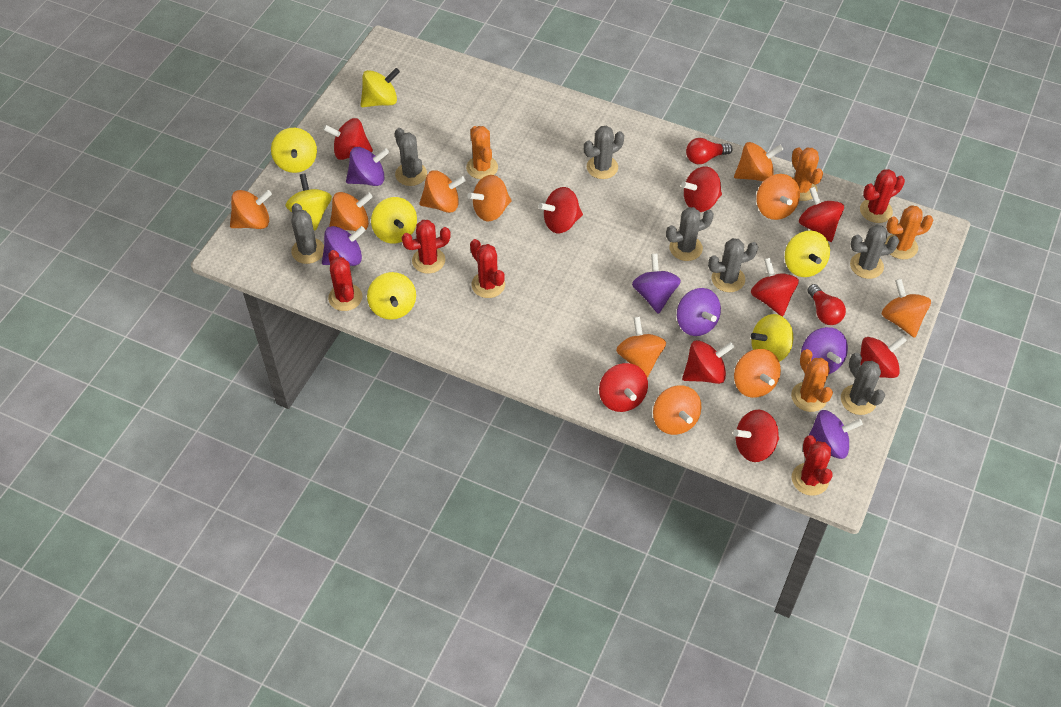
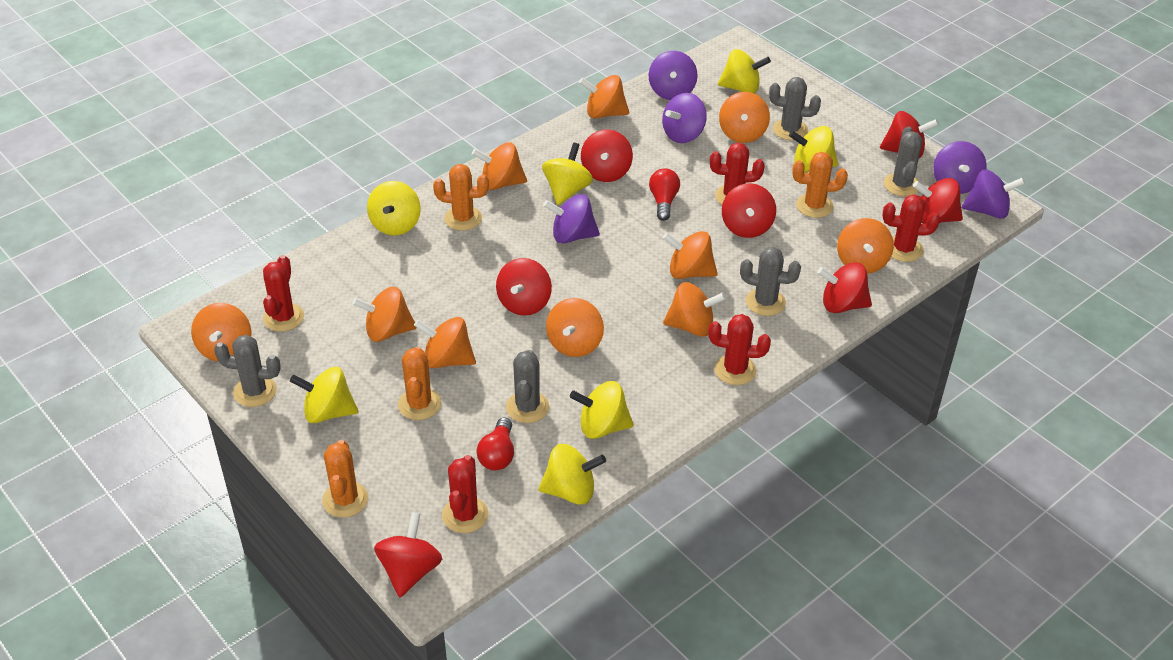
grey cactus: 7 -> 5
purple spinning top: 6 -> 5
red spinning top: 9 -> 7

